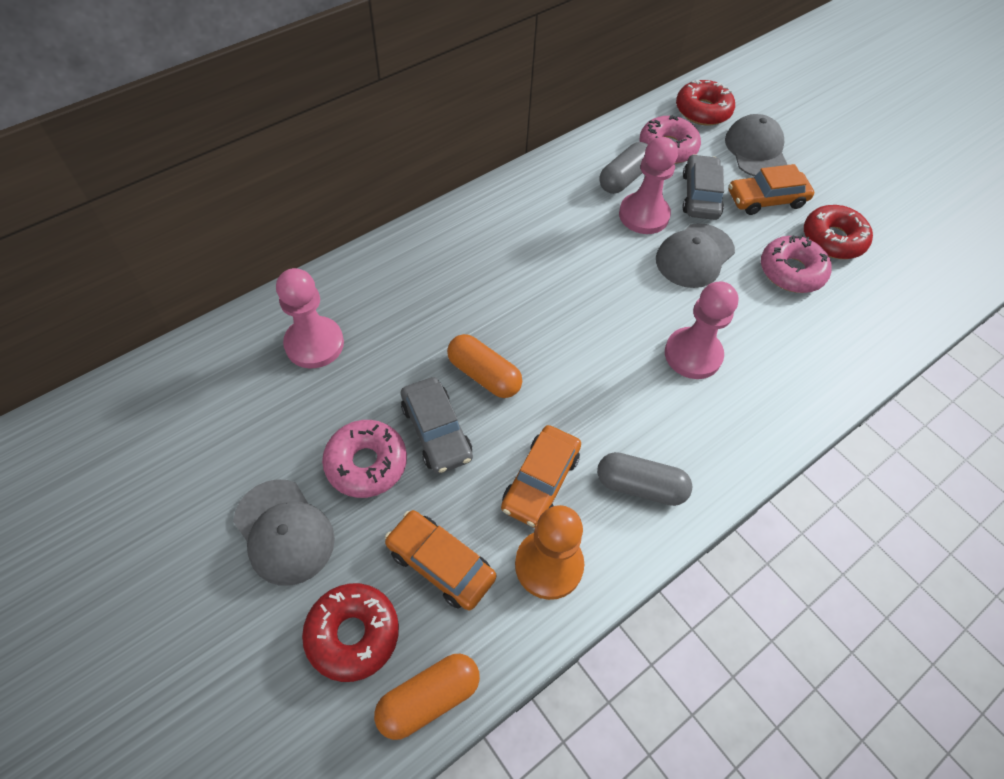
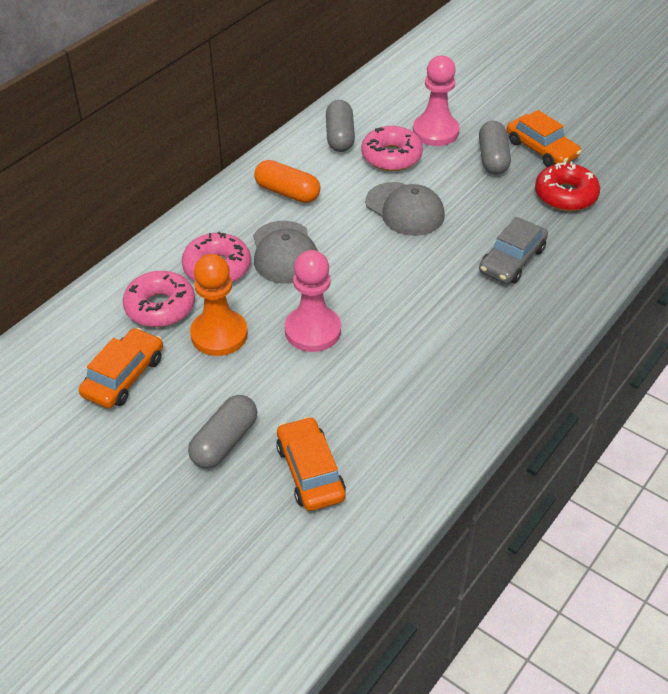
grey cap: 3 -> 2
grey capsule: 2 -> 3
grey car: 2 -> 1
orange capsule: 2 -> 1
pink pawn: 3 -> 2
red donut: 3 -> 1

